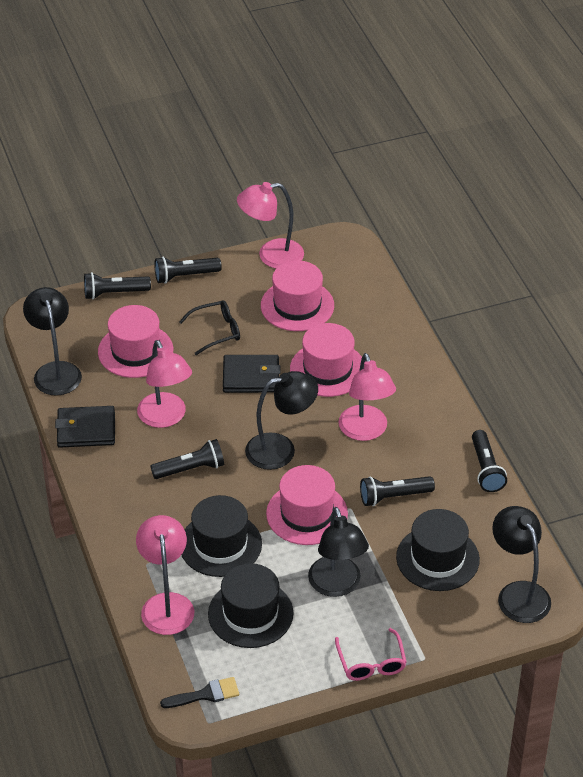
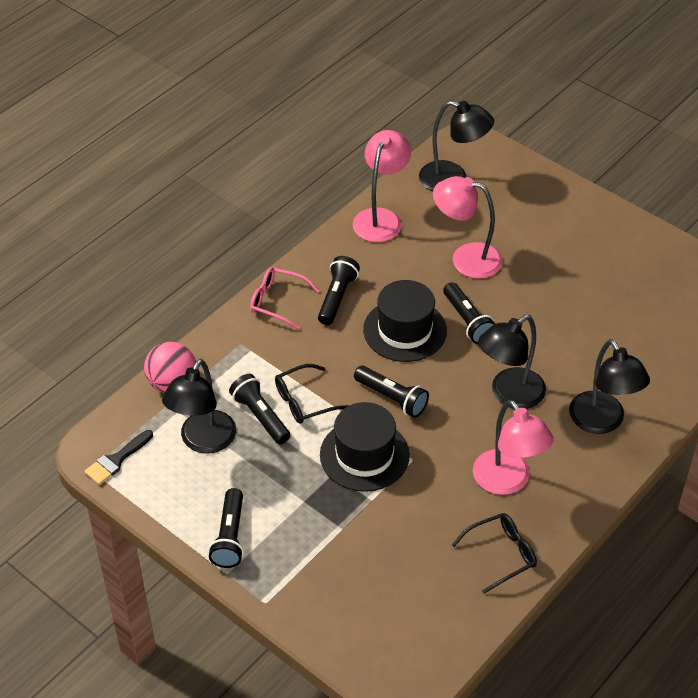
black glasses: 1 -> 2
black hat: 3 -> 2
black wallet: 2 -> 0
pink ball: 0 -> 1
pink hat: 4 -> 0
pink lamp: 4 -> 3

